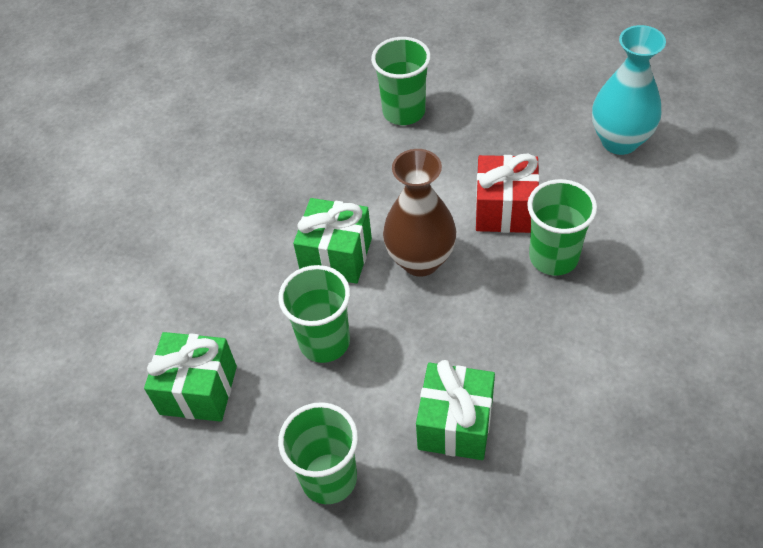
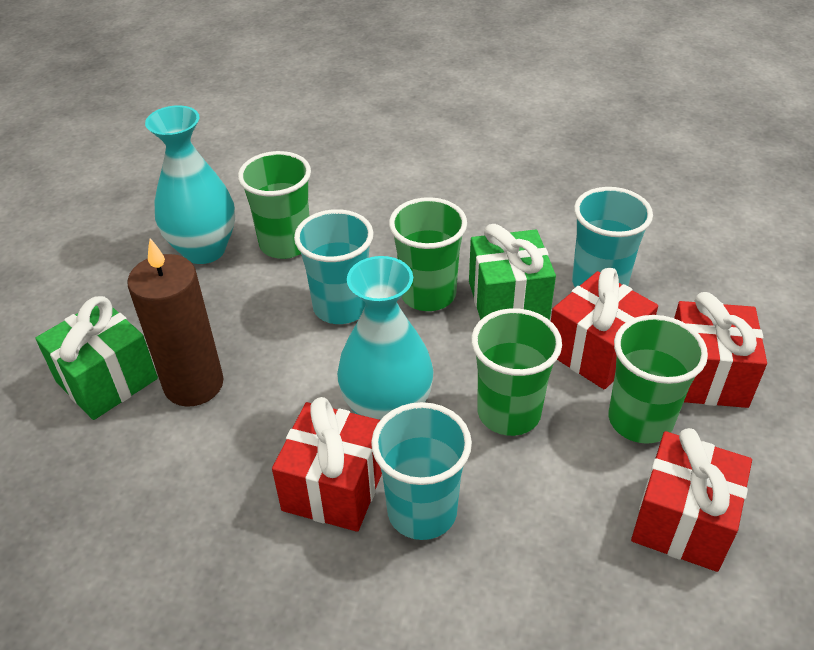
brown candle: 0 -> 1
brown vase: 1 -> 0
green gift: 3 -> 2
red gift: 1 -> 4
turquoise cup: 0 -> 3
turquoise vase: 1 -> 2

